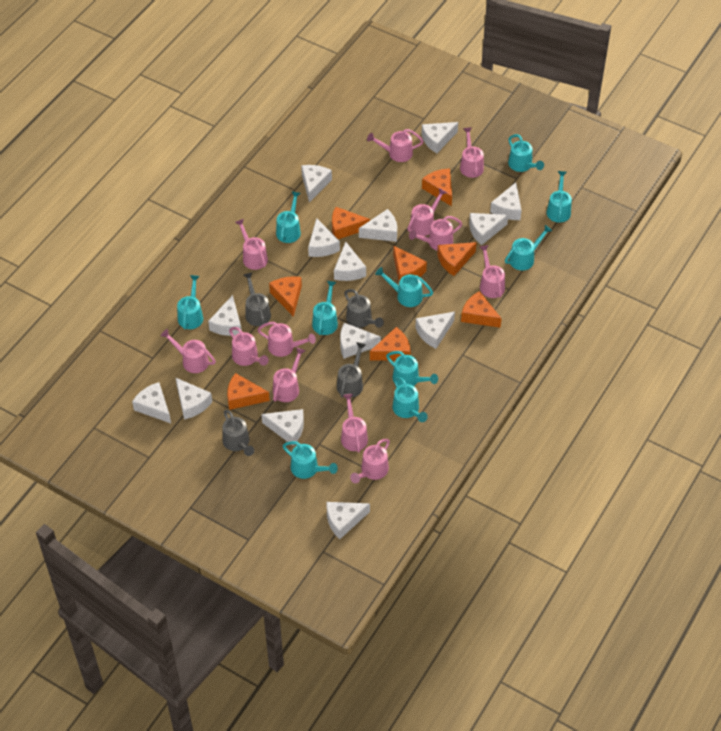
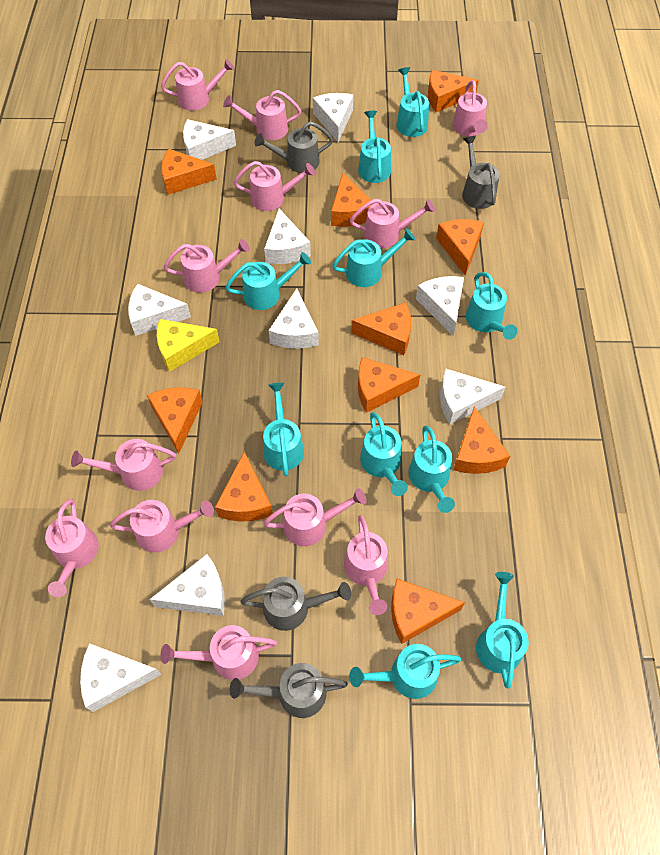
orange cheese: 8 -> 10
white cheese: 14 -> 9
yellow cheese: 0 -> 1

